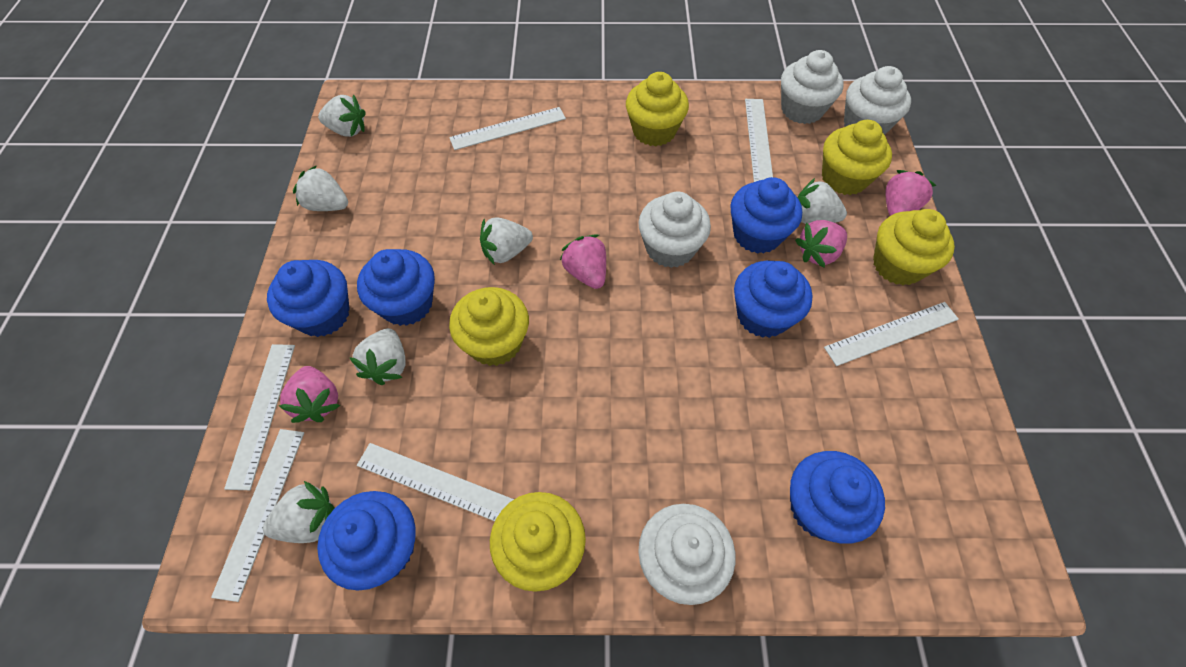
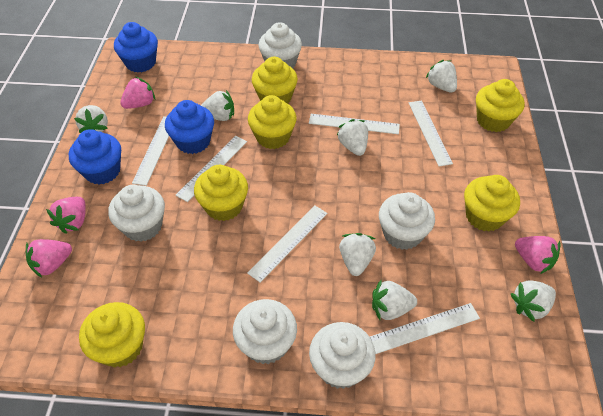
blue cupcake: 6 -> 3
white cupcake: 4 -> 5
white strawberry: 6 -> 7
yellow cupcake: 5 -> 6

